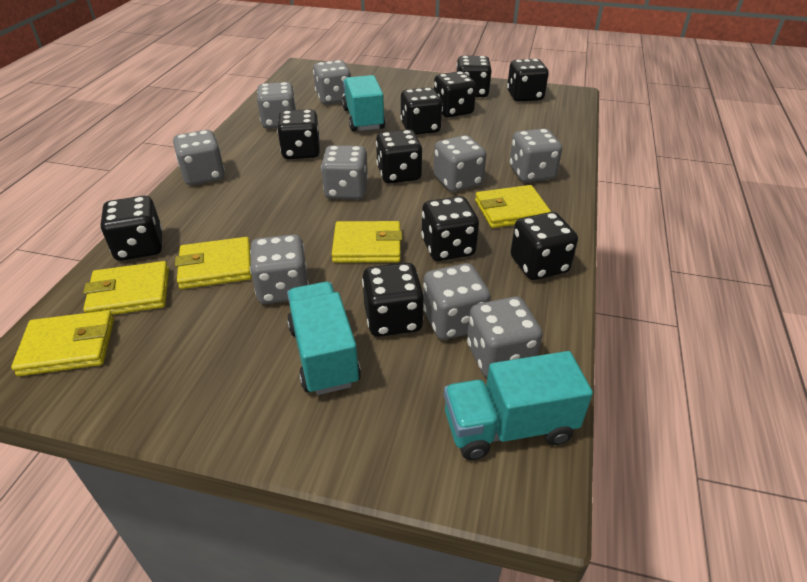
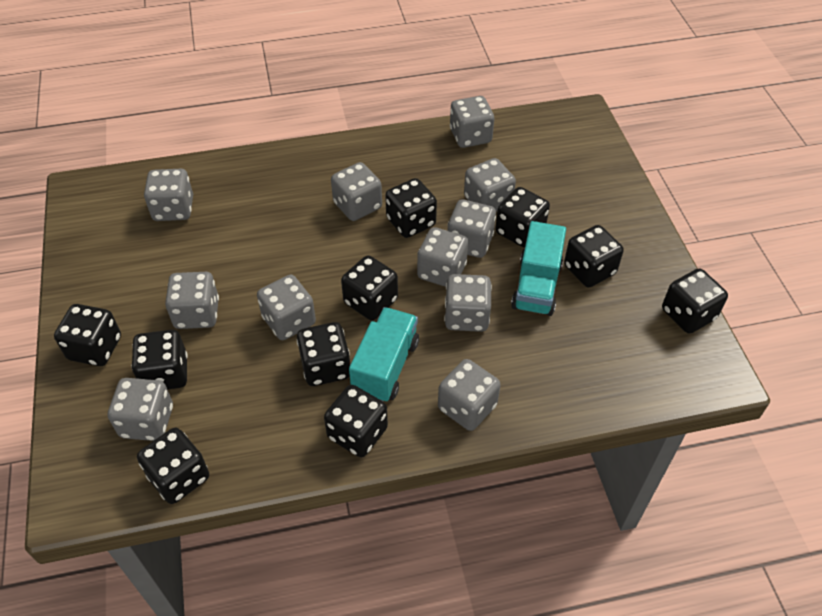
grey dice: 9 -> 11
turquoise truck: 3 -> 2
yellow wallet: 5 -> 0

